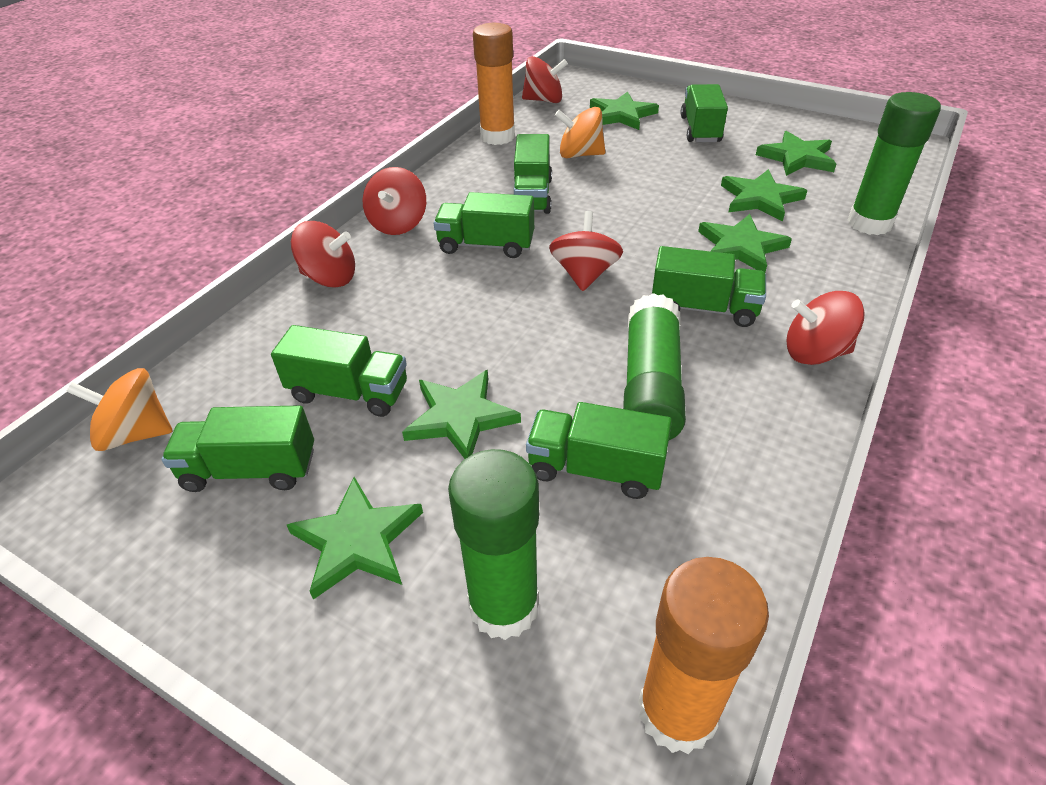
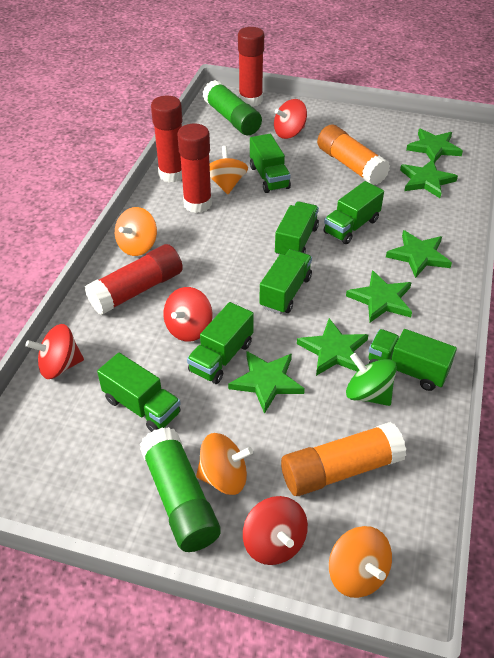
green glue stick: 3 -> 2
green spinning top: 0 -> 1
orange spinning top: 2 -> 4
red glue stick: 0 -> 4
red spinning top: 5 -> 4

